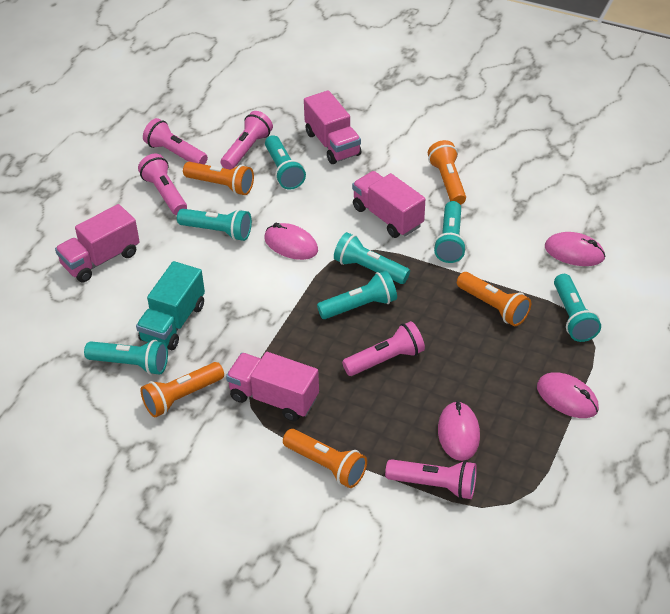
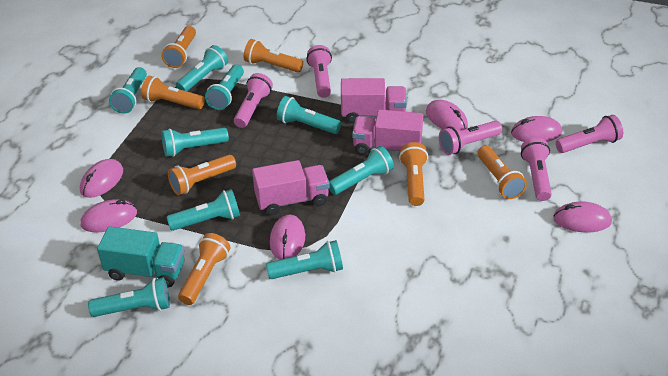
orange flashlight: 5 -> 7
pink mouse: 4 -> 6
pink truck: 4 -> 3
turquoise flashlight: 7 -> 9

